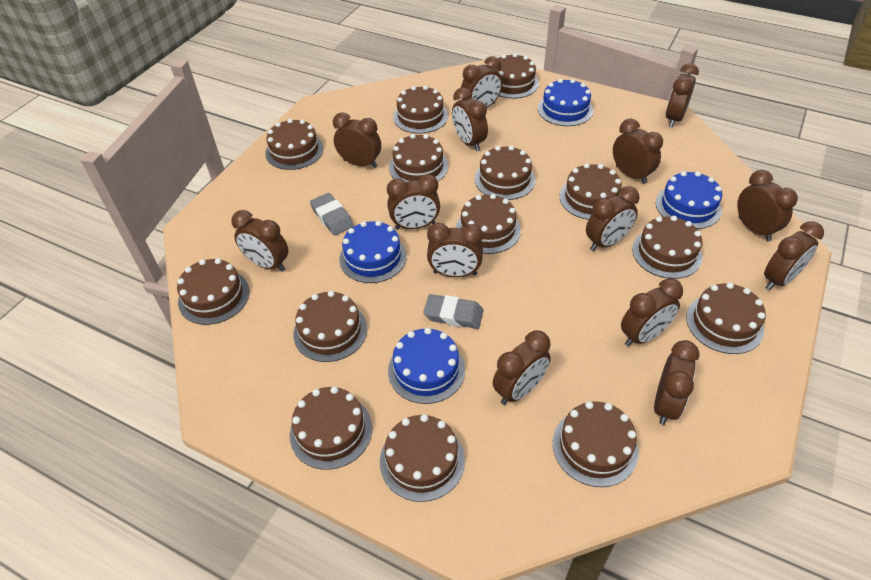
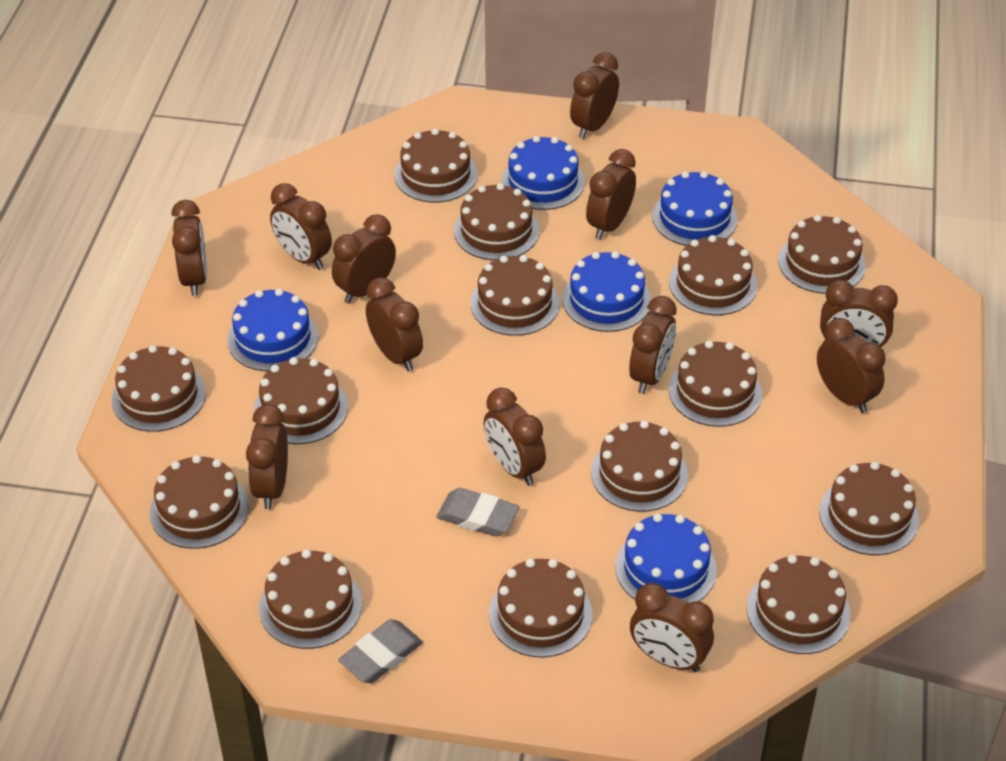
blue cake: 4 -> 5
brown clock: 14 -> 12

